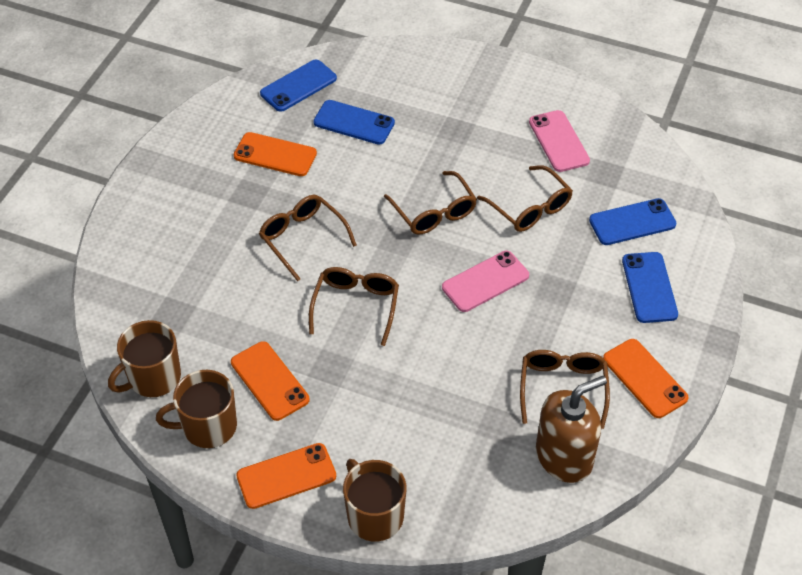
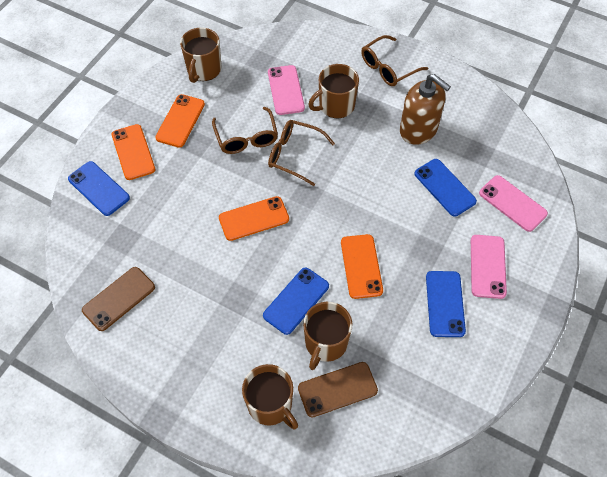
brown glasses: 5 -> 3
brown mug: 3 -> 4
brown phone: 0 -> 2
pink phone: 2 -> 3

